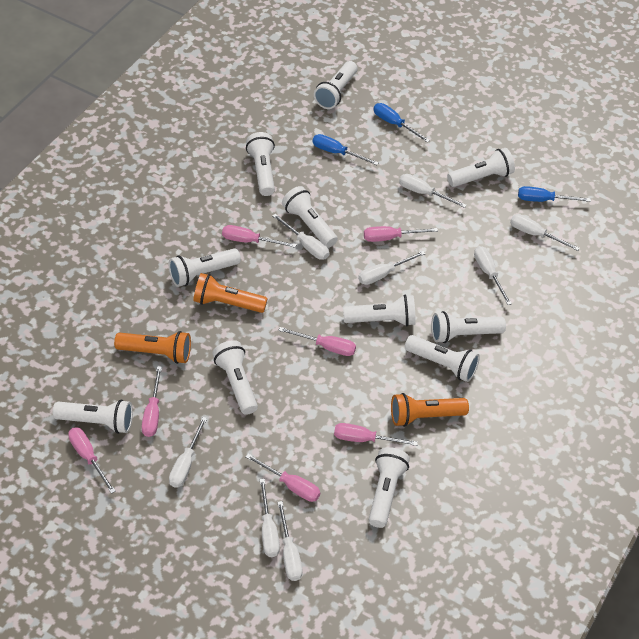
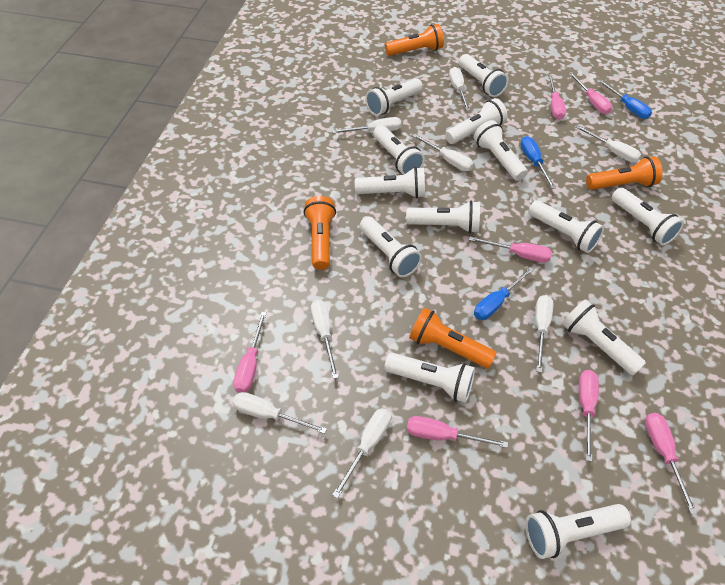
orange flashlight: 3 -> 4
white flashlight: 11 -> 13

